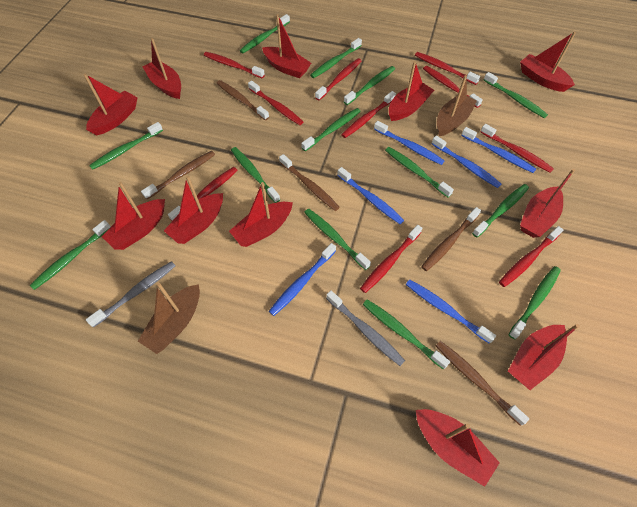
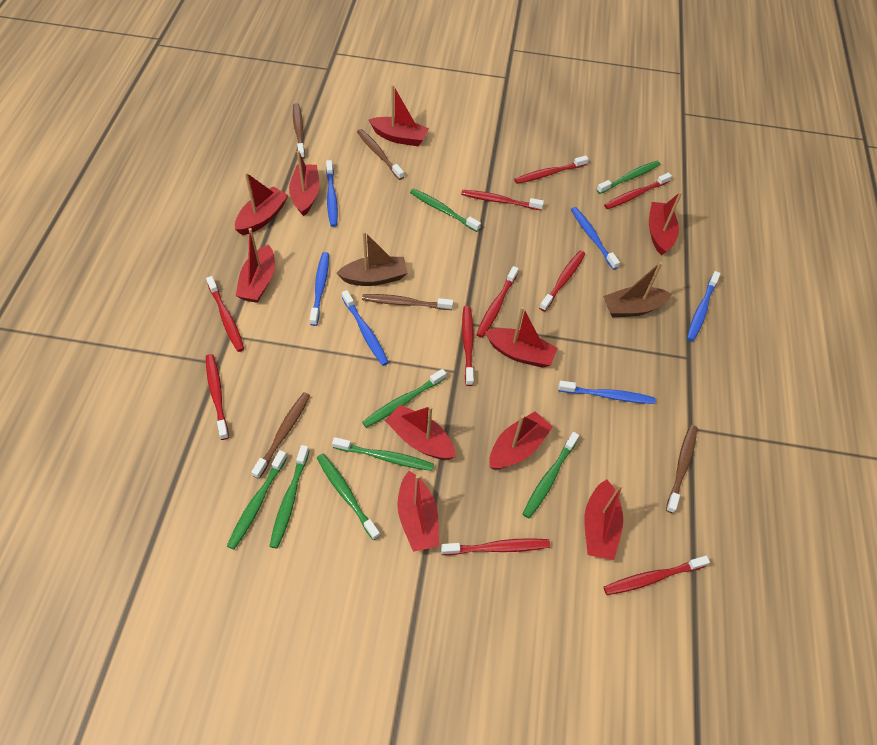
green toothbrush: 13 -> 8
grey toothbrush: 2 -> 0
red boat: 11 -> 10

